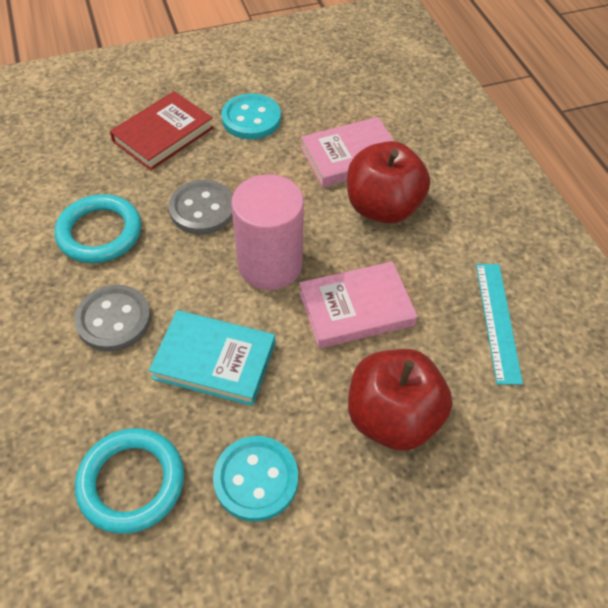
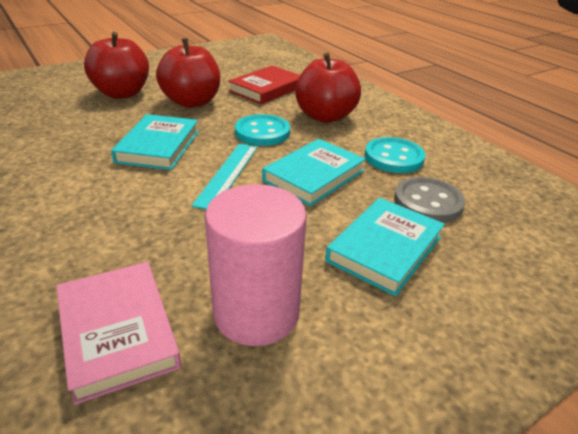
grey button: 2 -> 1
pink book: 2 -> 1
red apple: 2 -> 3
turquoise book: 1 -> 3
turquoise ring: 2 -> 0

